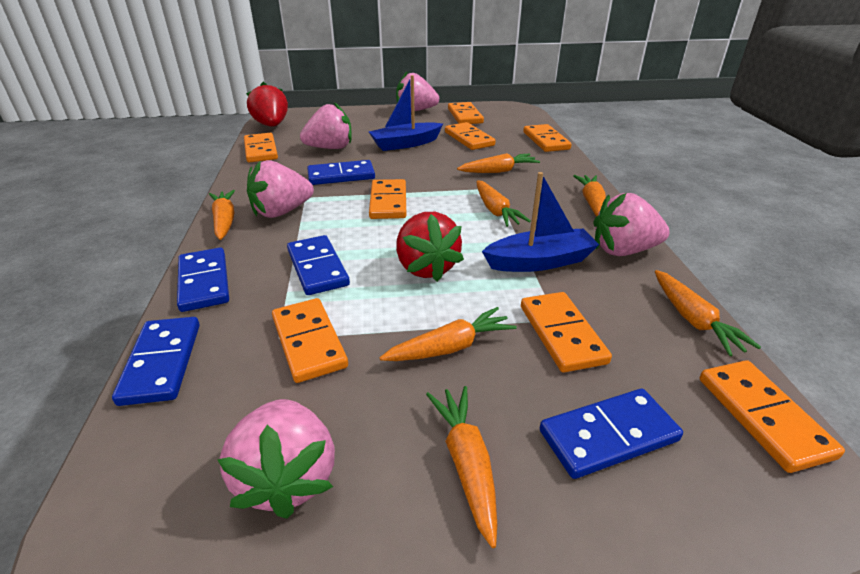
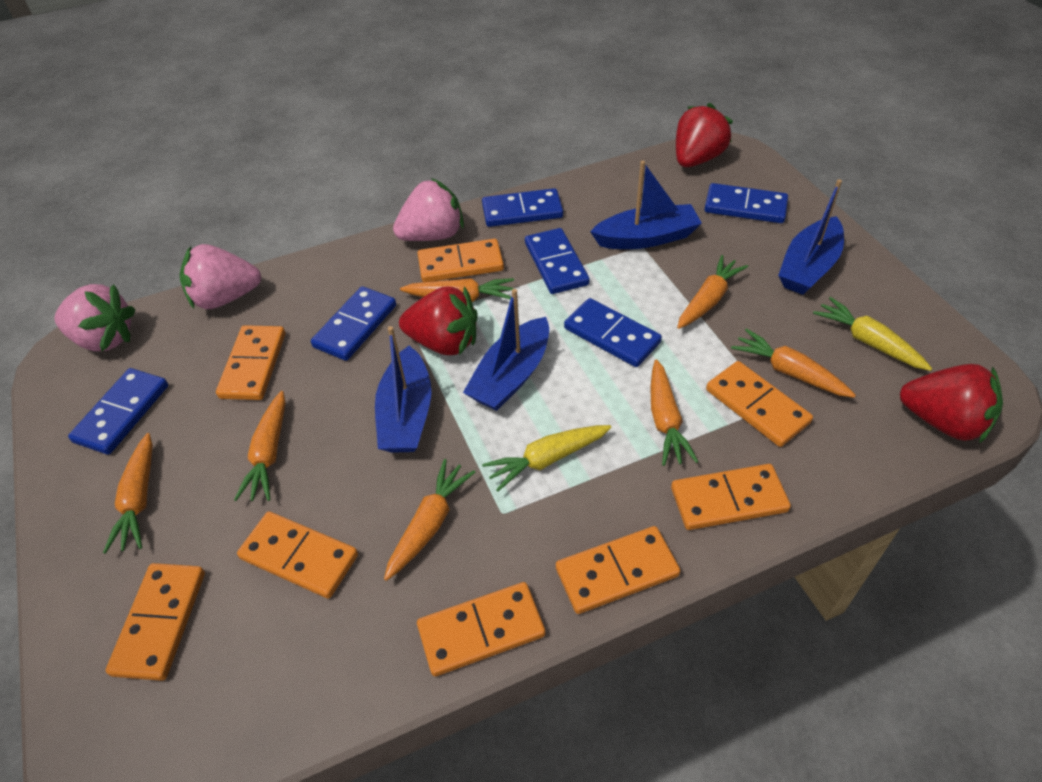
blue boat: 2 -> 4
blue domino: 5 -> 6
pink strawberry: 5 -> 3
red strawberry: 2 -> 3
yellow carrot: 0 -> 2

